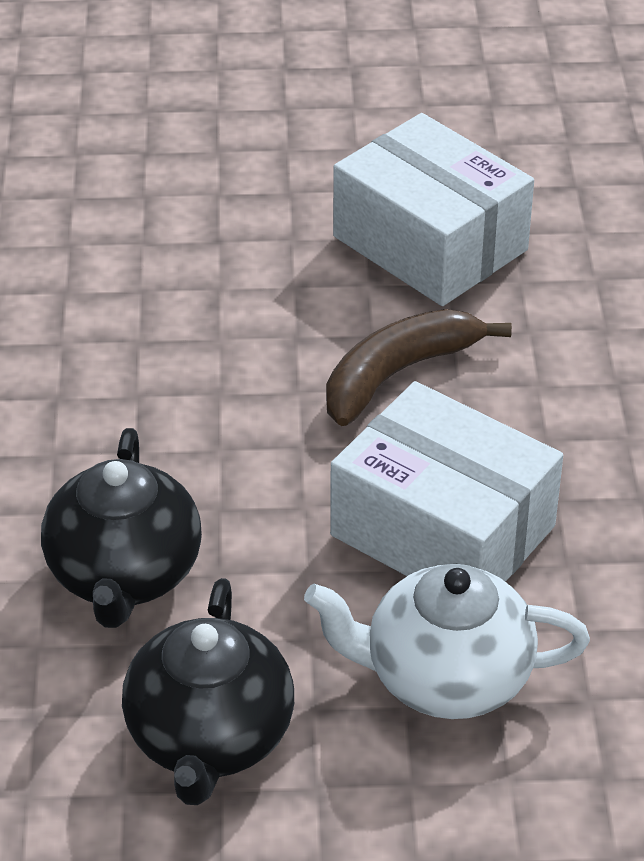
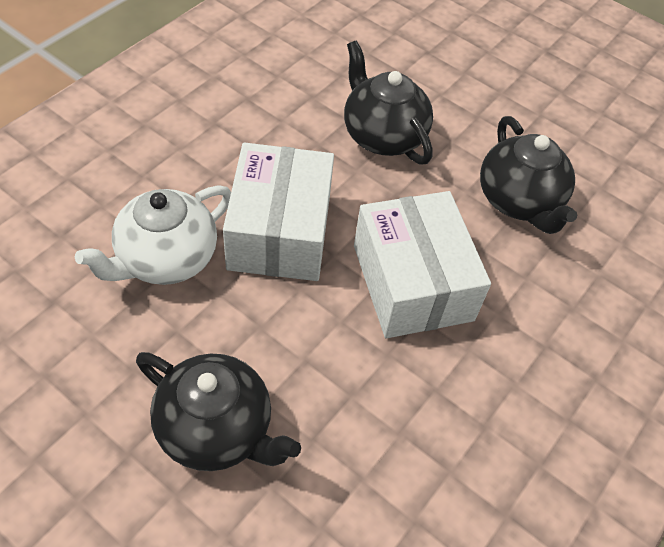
black teapot: 2 -> 3
brown banana: 1 -> 0

